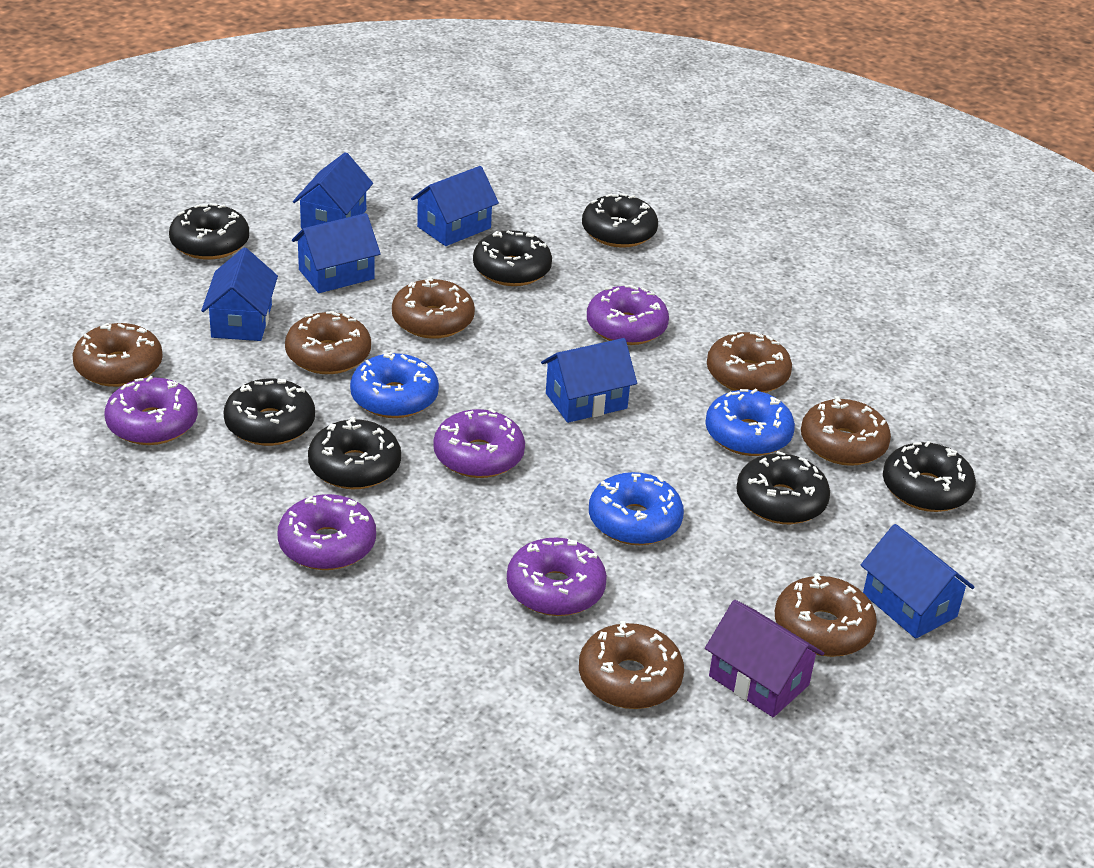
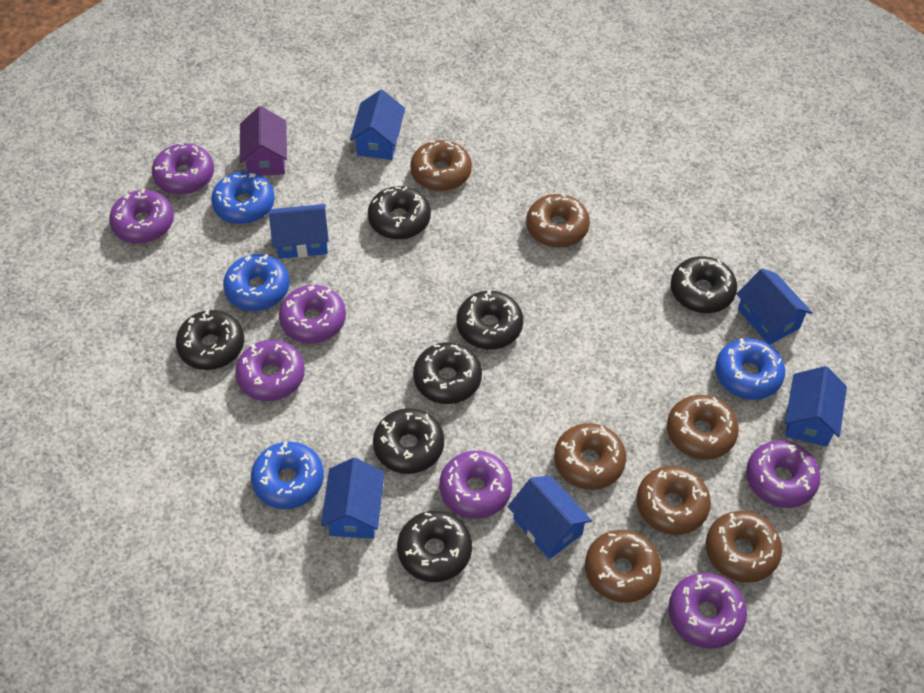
blue donut: 3 -> 4
purple donut: 5 -> 7

